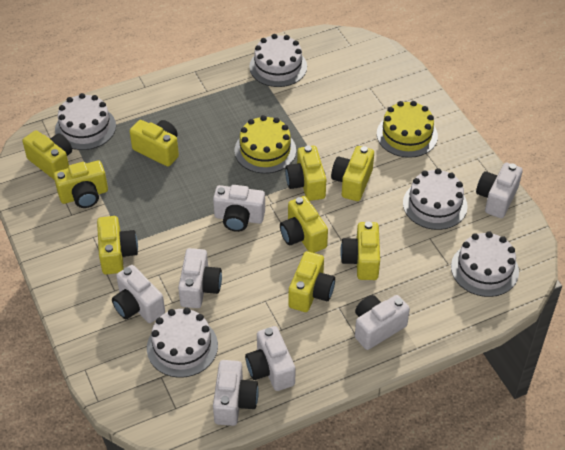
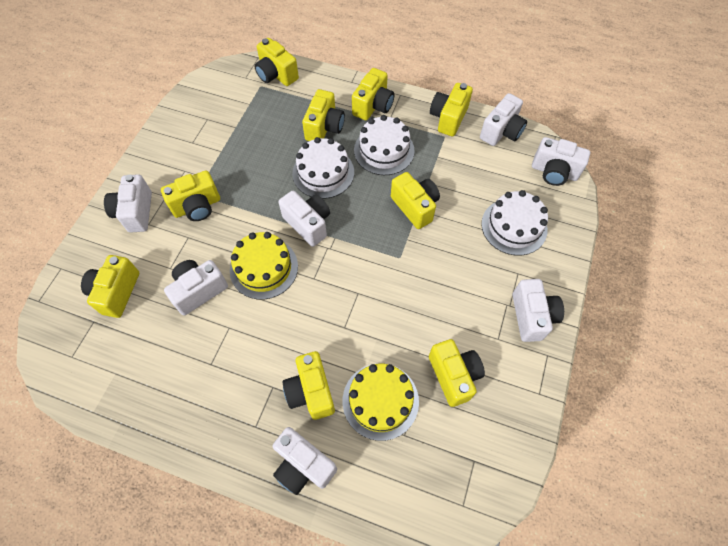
white cake: 5 -> 3

